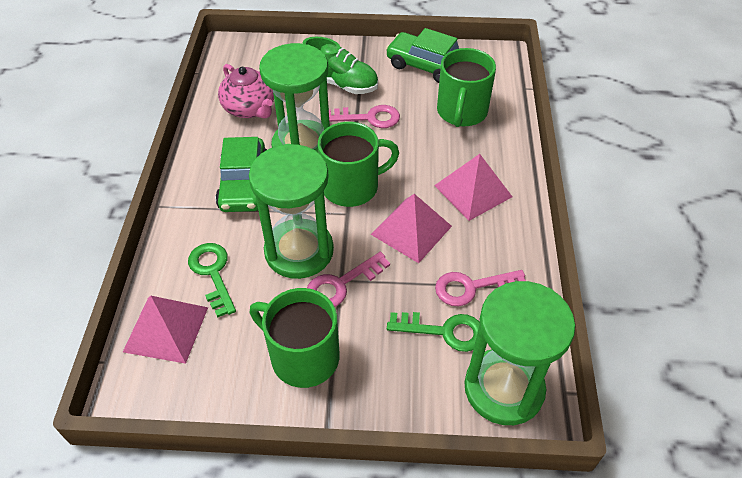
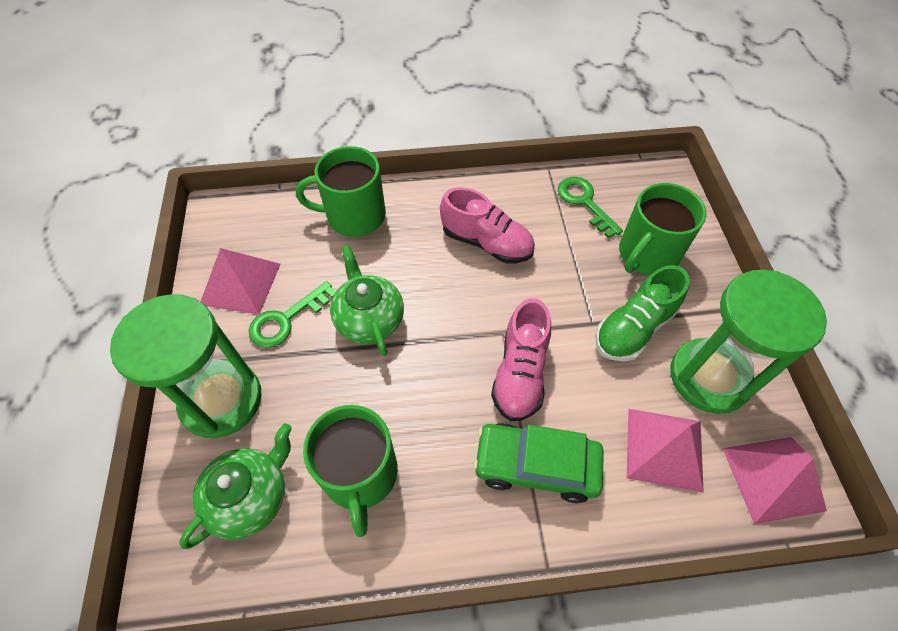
green car: 2 -> 1
green hourglass: 3 -> 2
green teapot: 0 -> 2
pink key: 3 -> 0
pink shoe: 0 -> 2
pink teapot: 1 -> 0

